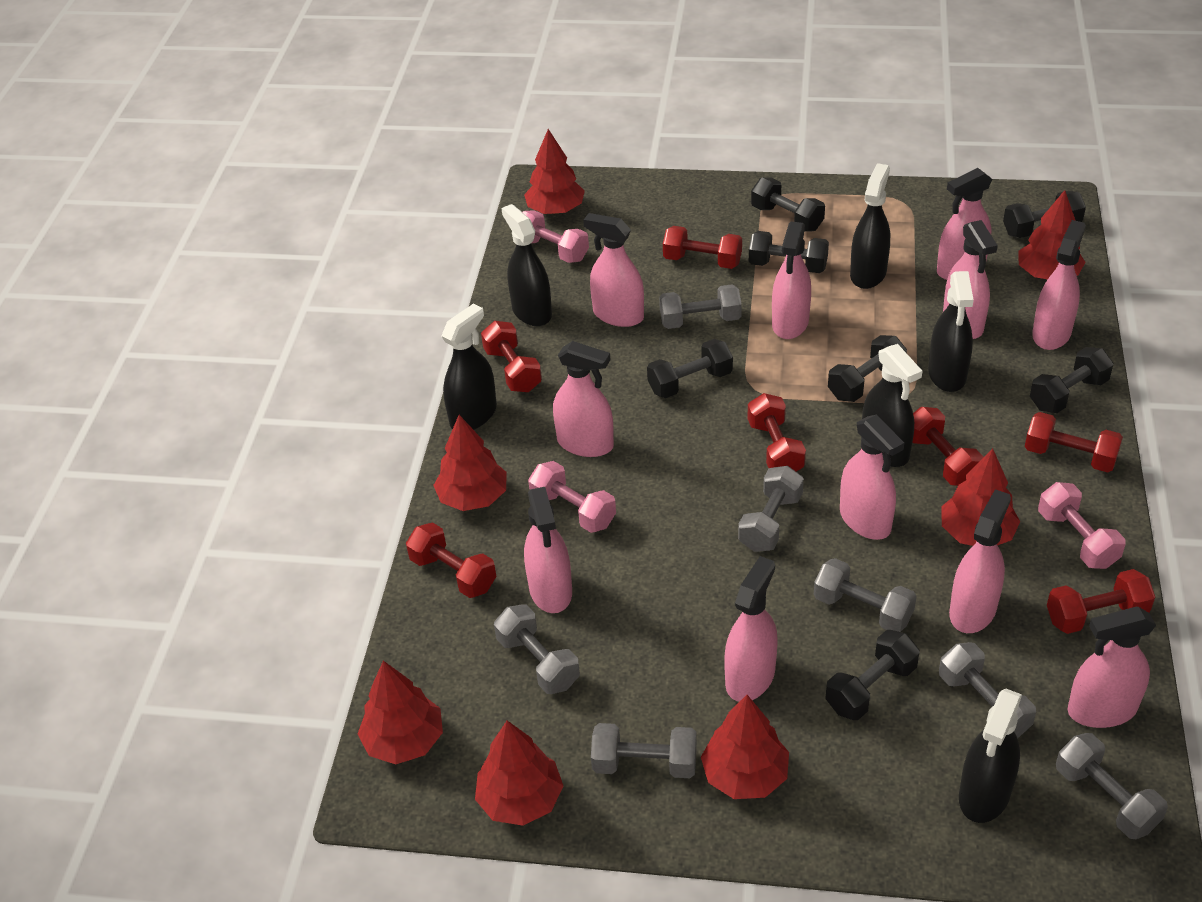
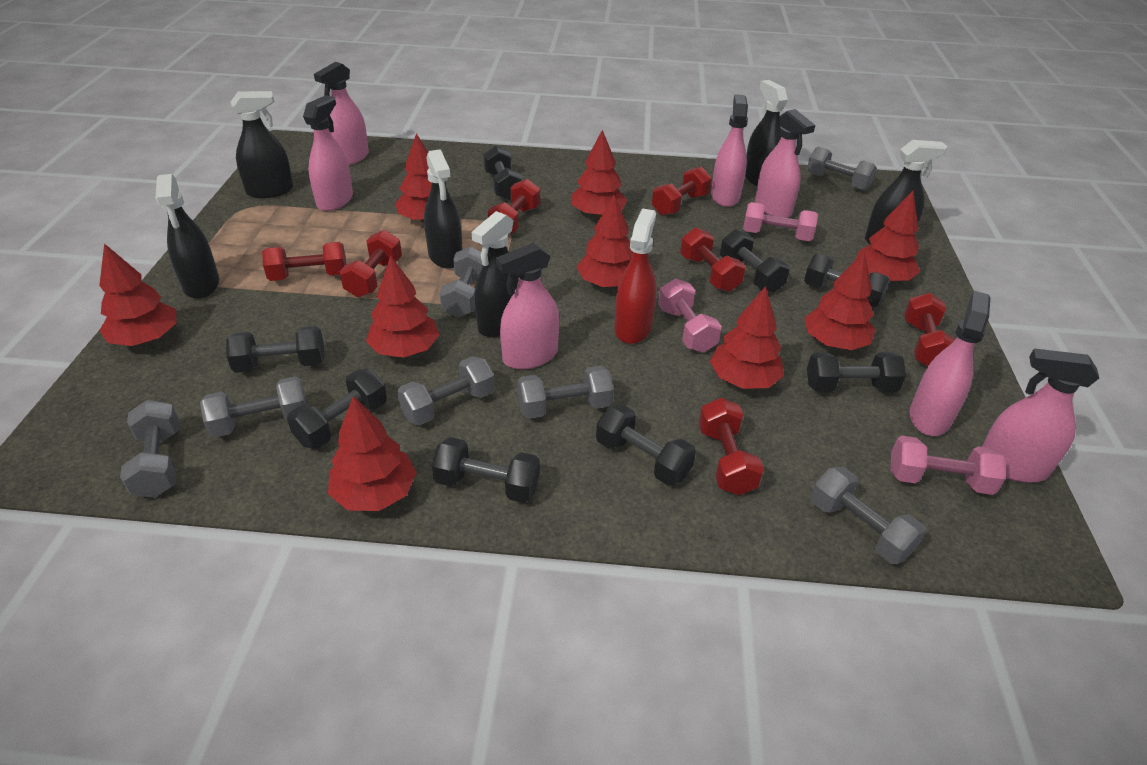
black dumbbell: 7 -> 8
pink spray bottle: 11 -> 7
red spray bottle: 0 -> 1
red tree: 7 -> 9

